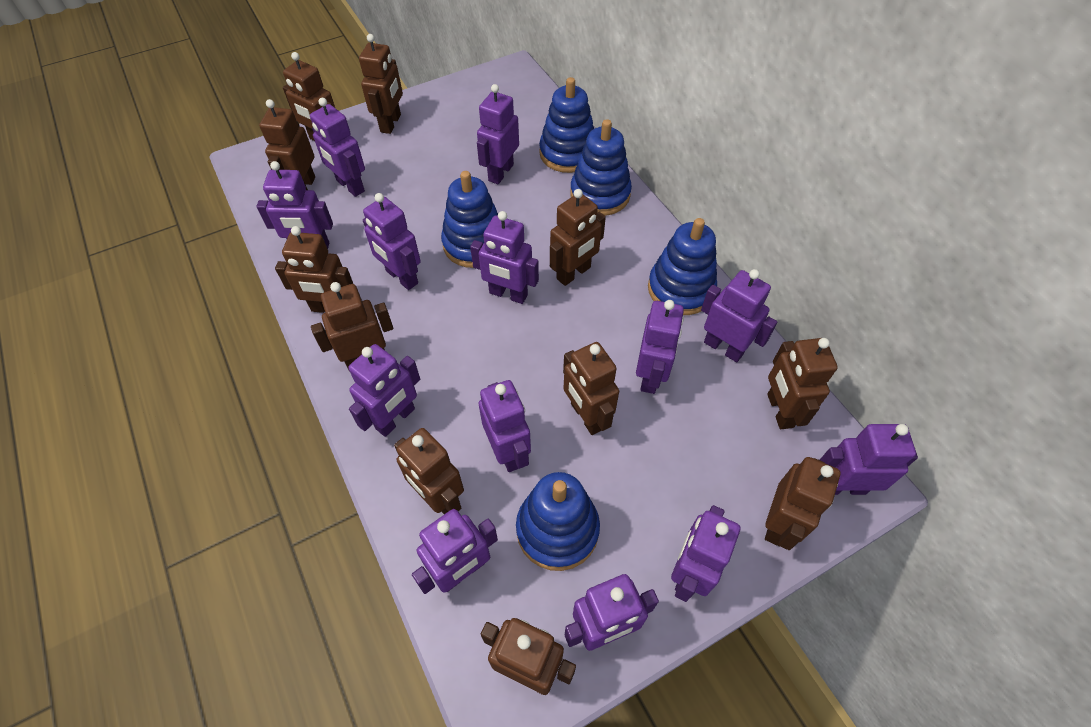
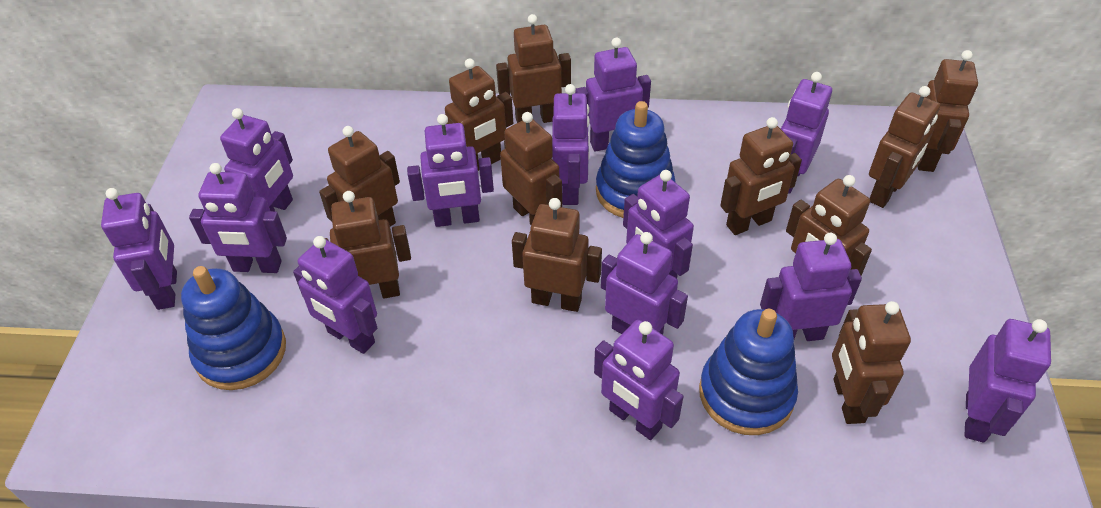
blue stacking toy: 5 -> 3

